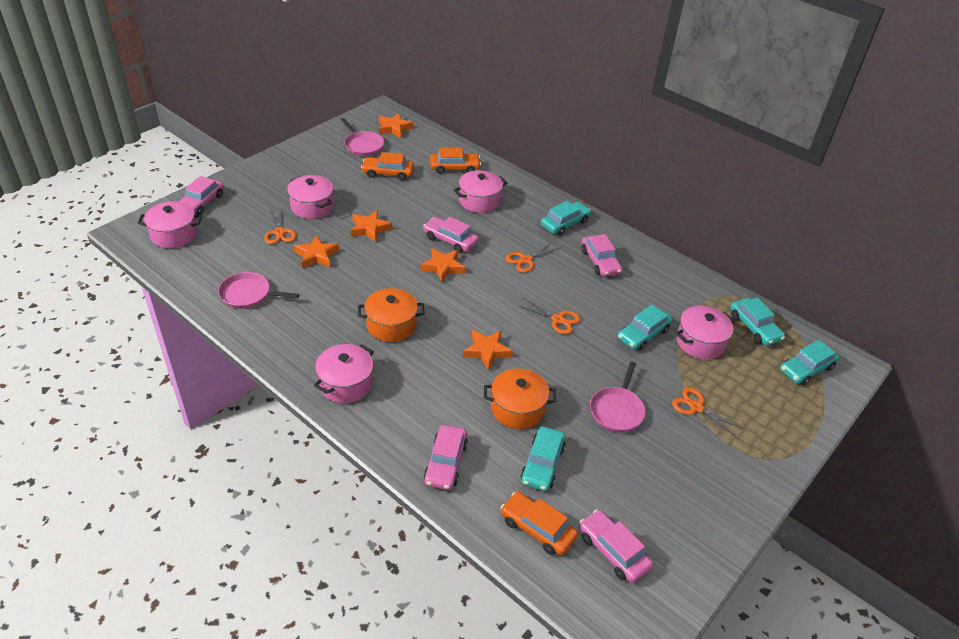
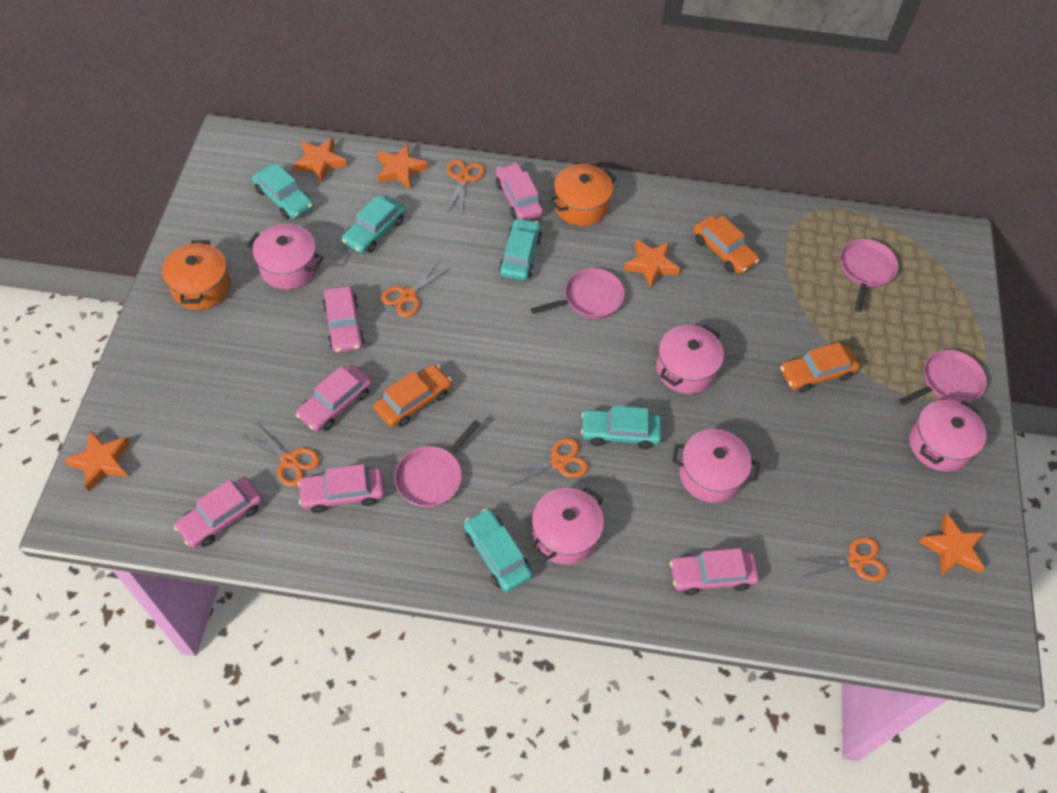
orange scissors: 4 -> 5
pink car: 5 -> 6
pink pan: 3 -> 4

